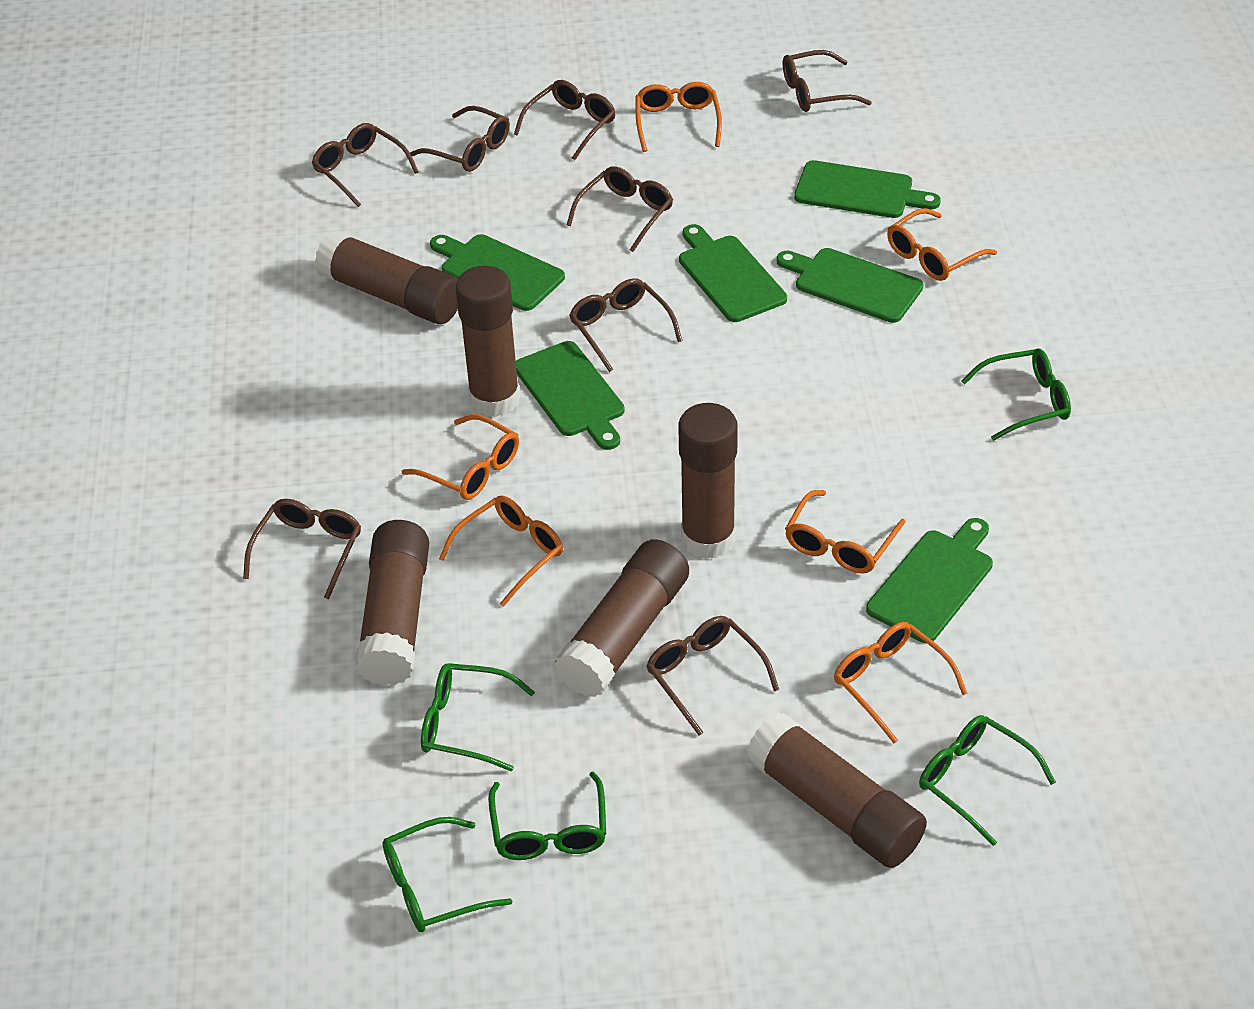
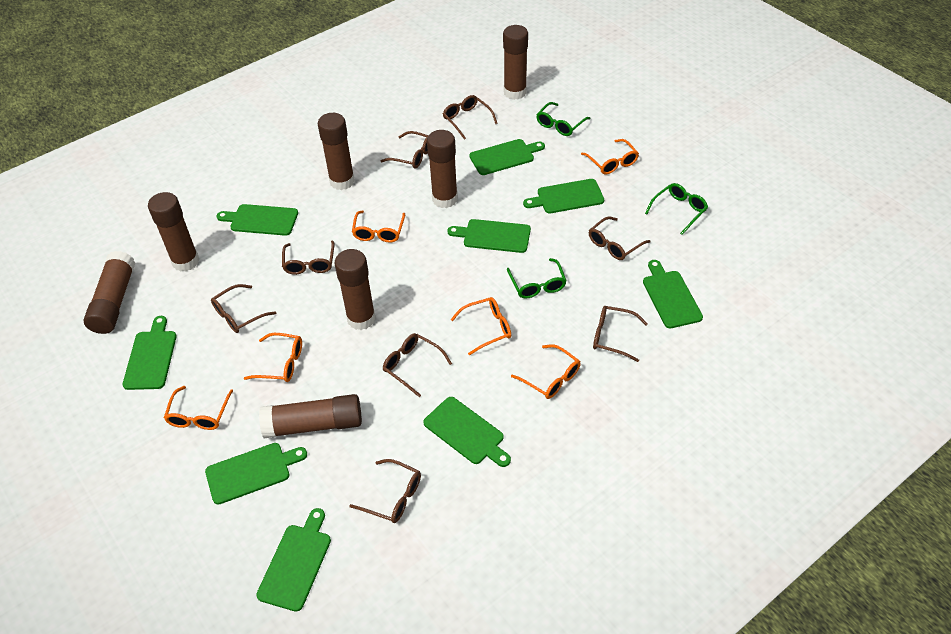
brown glue stick: 6 -> 7
green cutting board: 6 -> 9
green glasses: 5 -> 3

